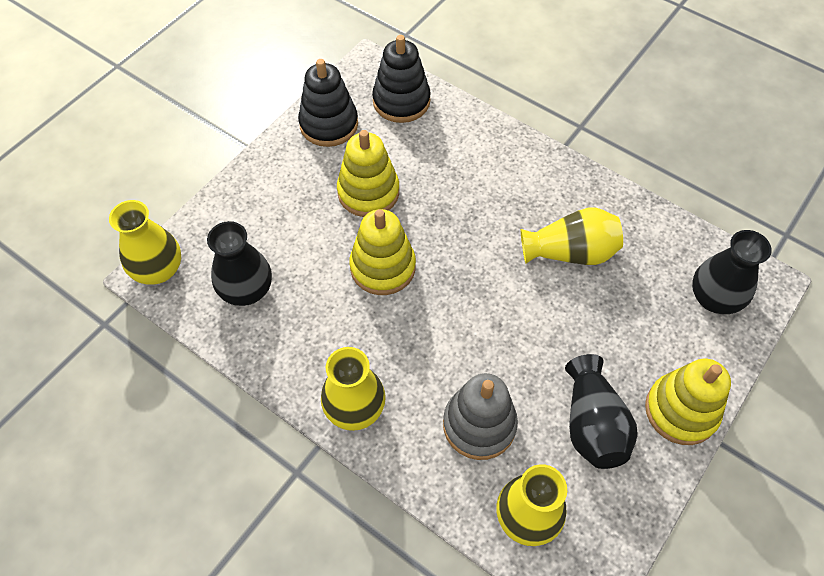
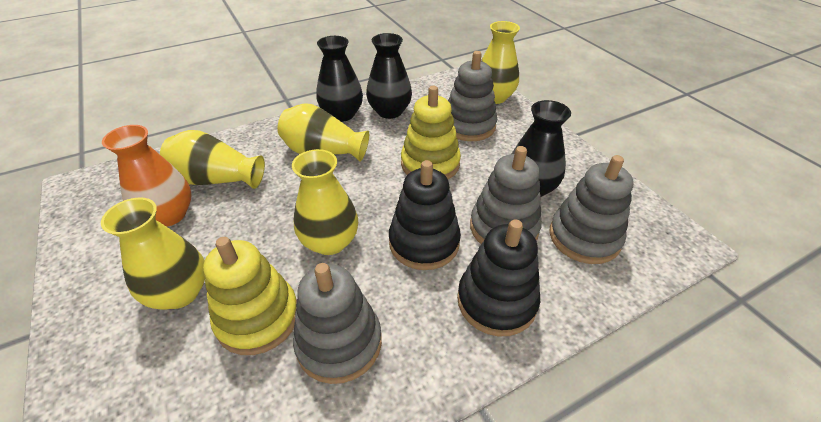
grey stacking toy: 1 -> 4
orange vase: 0 -> 1
yellow stacking toy: 3 -> 2
yellow vase: 4 -> 5

